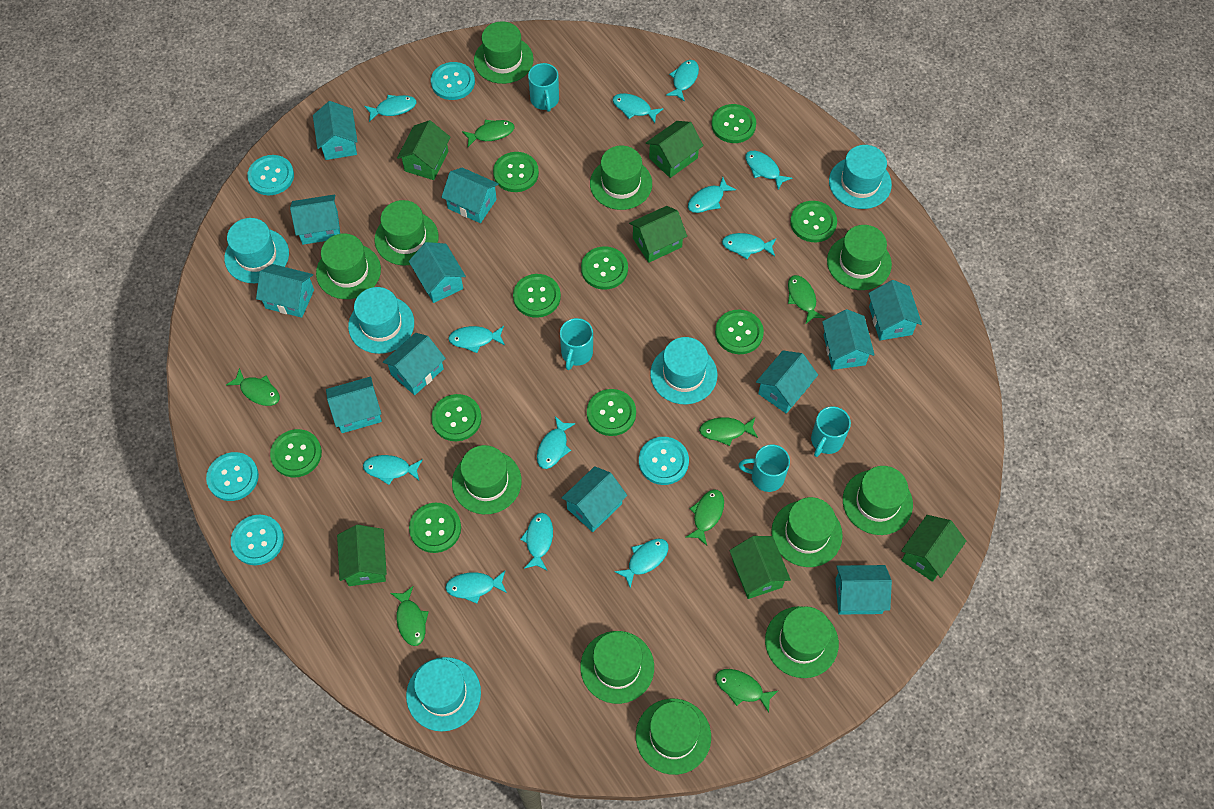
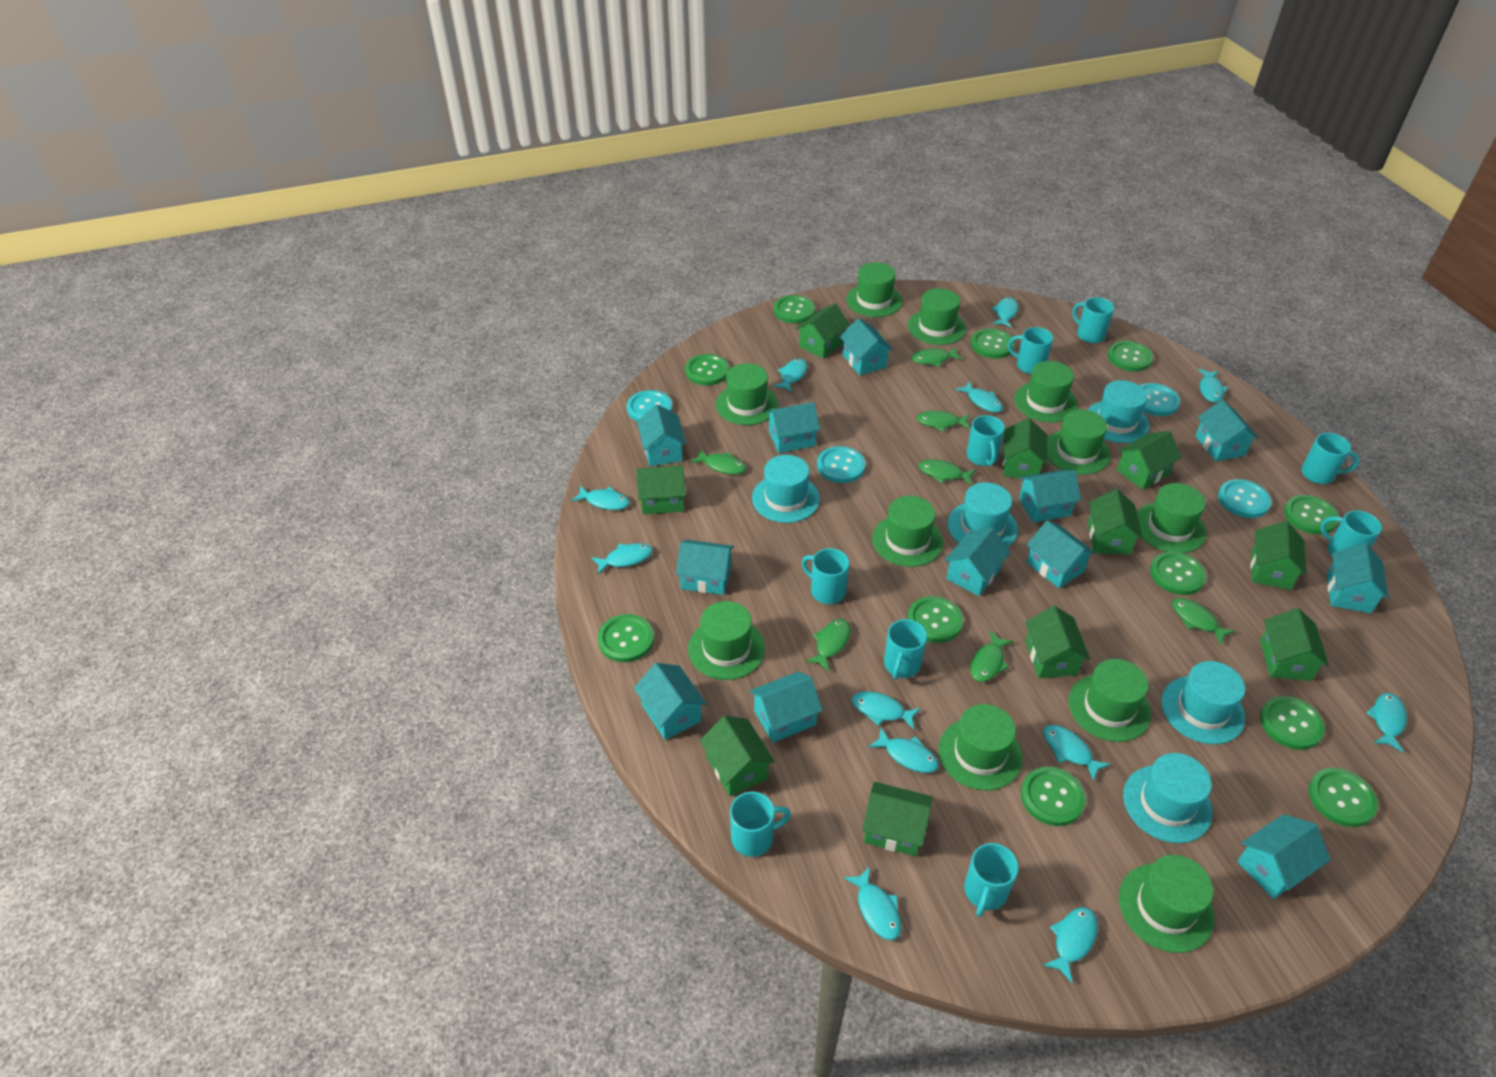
green button: 10 -> 11
green house: 6 -> 10
turquoise button: 5 -> 4
turquoise mug: 4 -> 9

